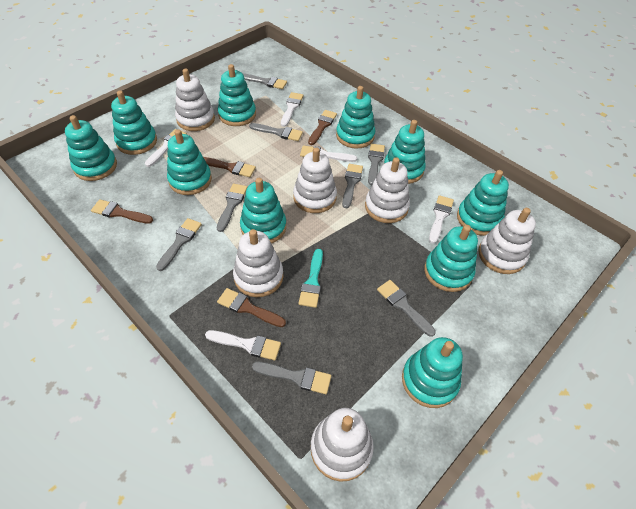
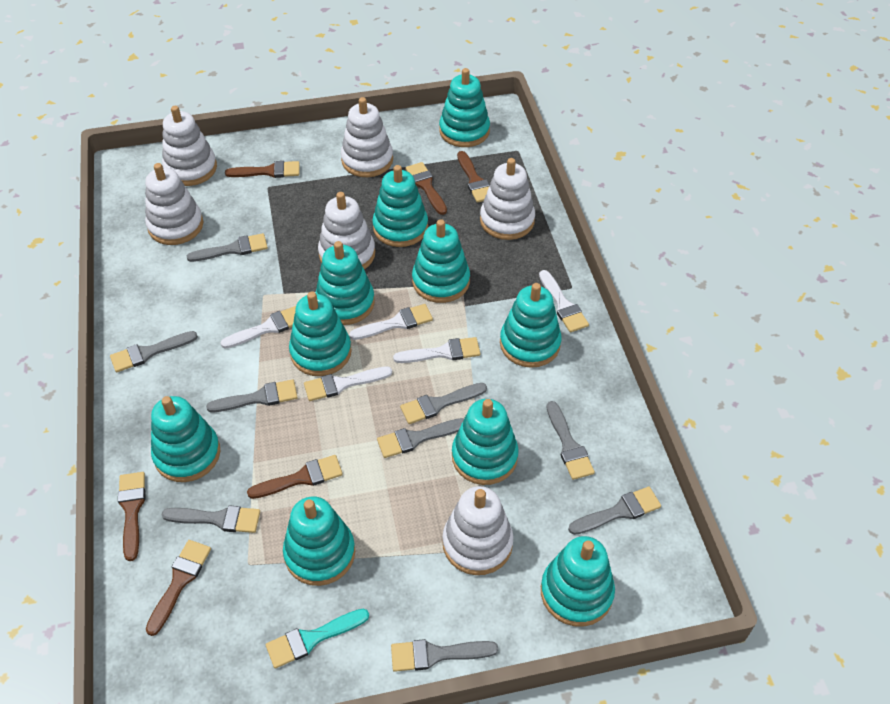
brown brush: 4 -> 6
grey brush: 8 -> 9

